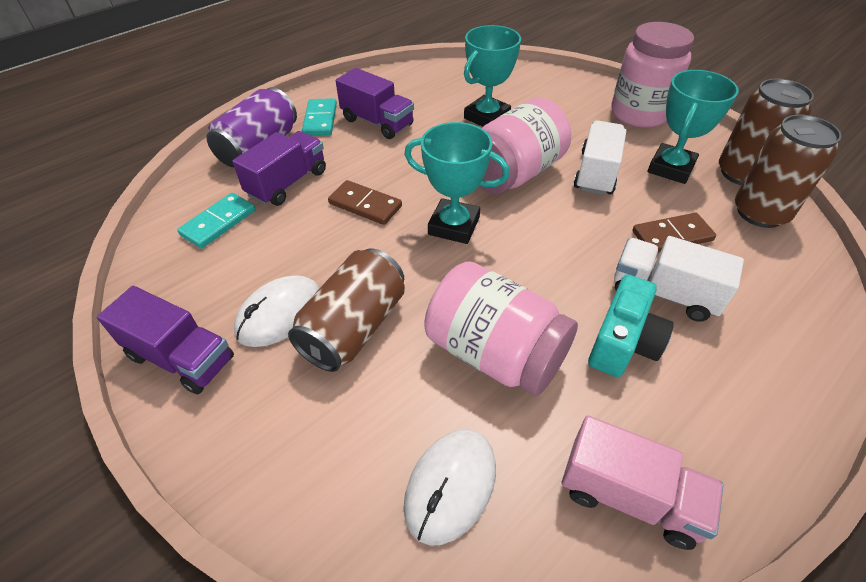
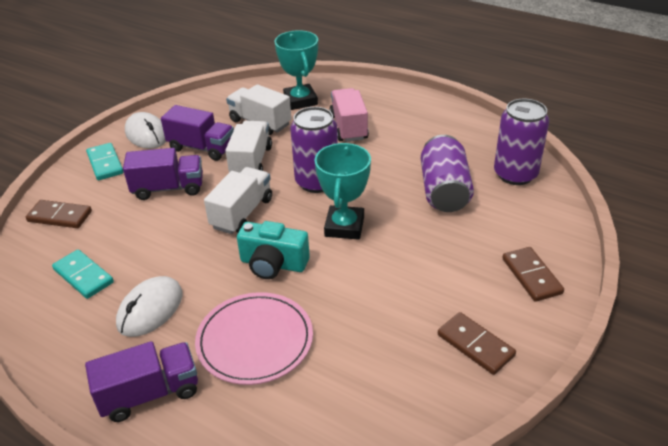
brown can: 3 -> 0
brown domino: 2 -> 3
pink jar: 3 -> 0
pink plate: 0 -> 1
purple can: 1 -> 3
turquoise trophy: 3 -> 2
white truck: 2 -> 3

